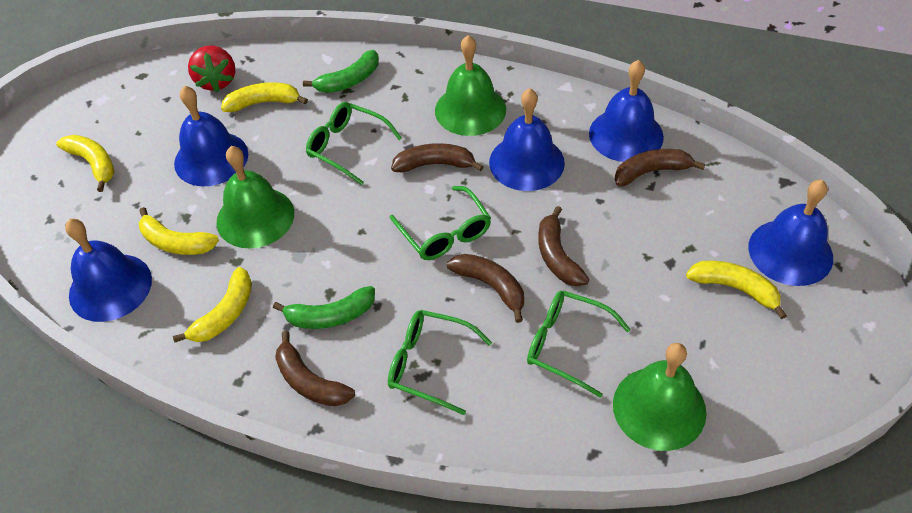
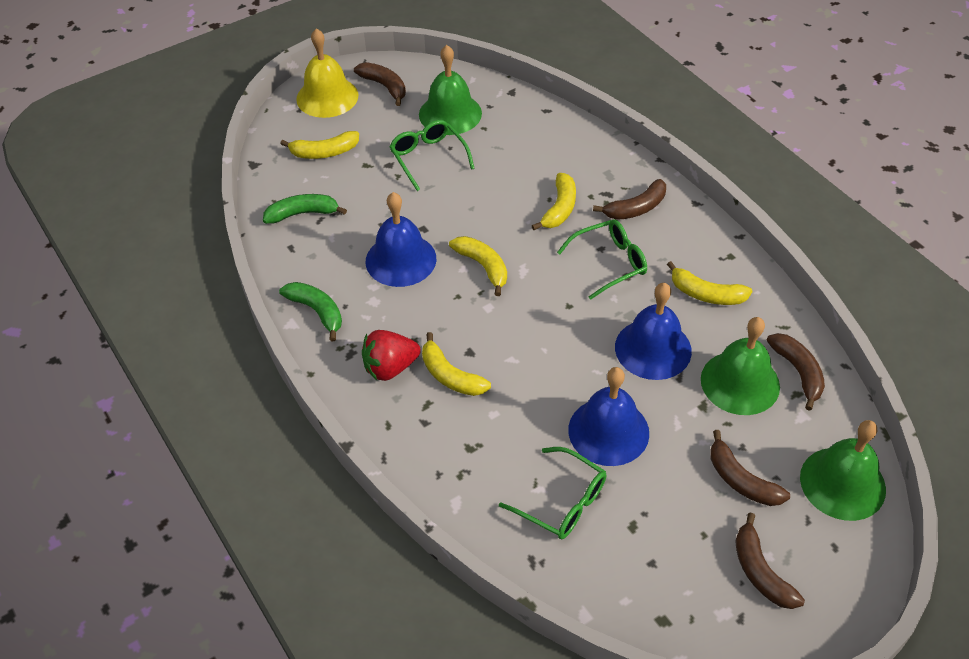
blue bell: 5 -> 3
green glasses: 4 -> 3
yellow bell: 0 -> 1

